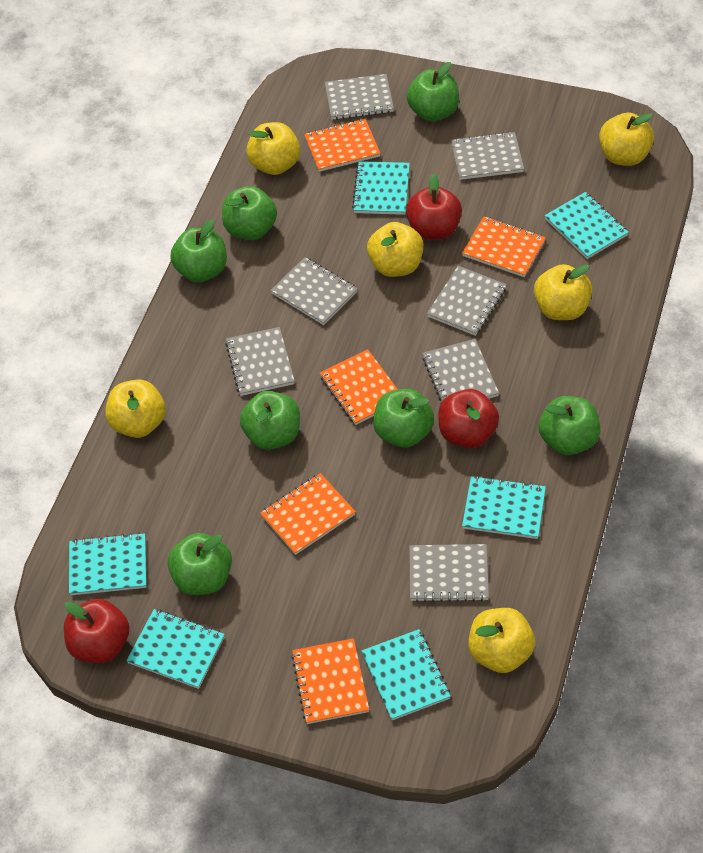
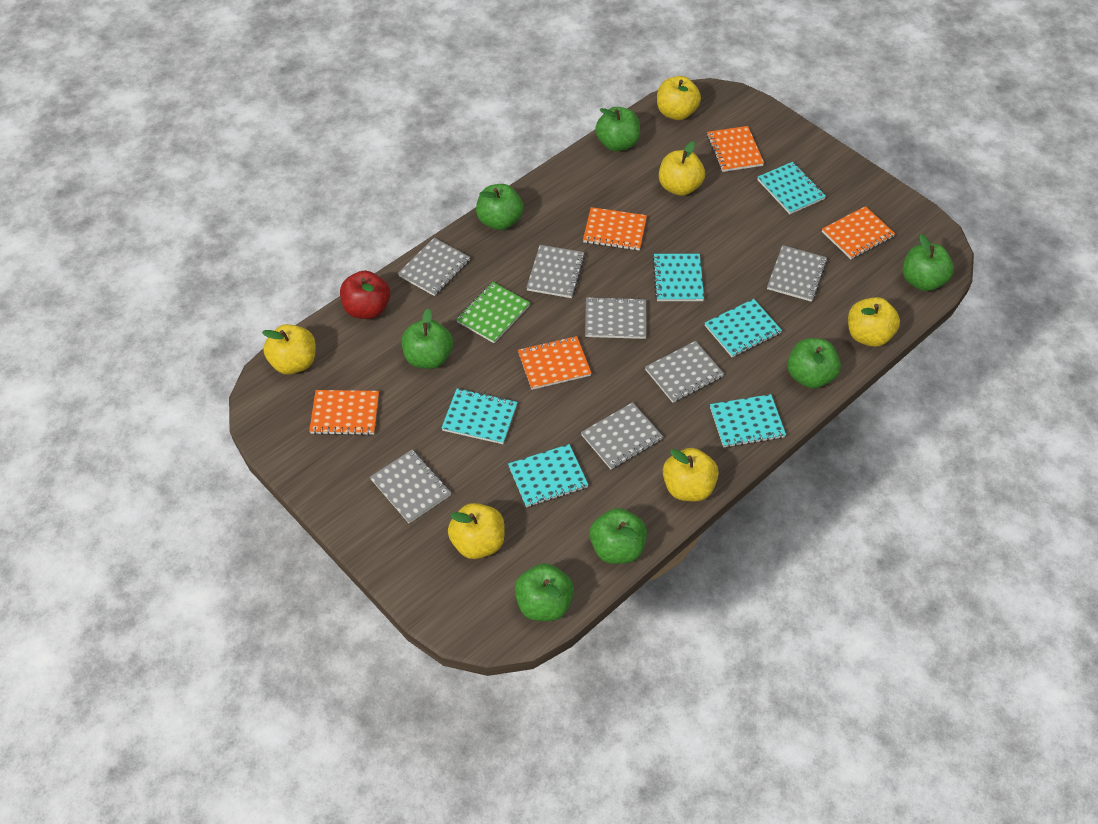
green notebook: 0 -> 1
red apple: 3 -> 1

